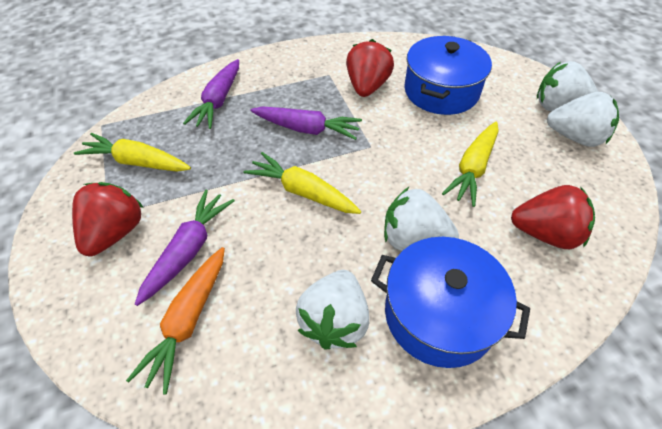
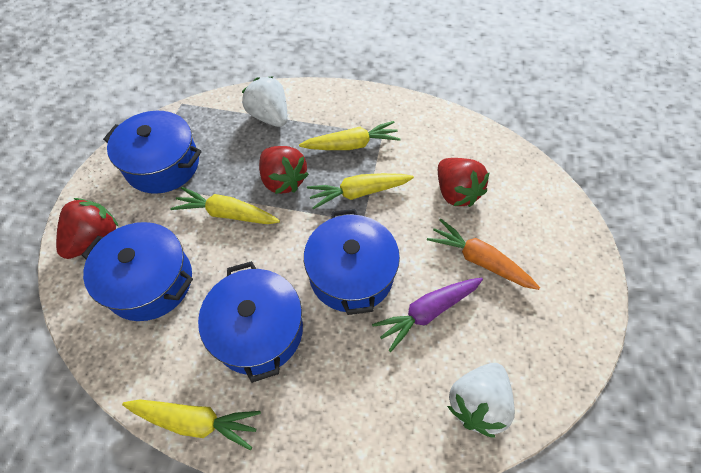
blue pot: 2 -> 4
purple carrot: 3 -> 1
white strawberry: 4 -> 2
yellow carrot: 3 -> 4

